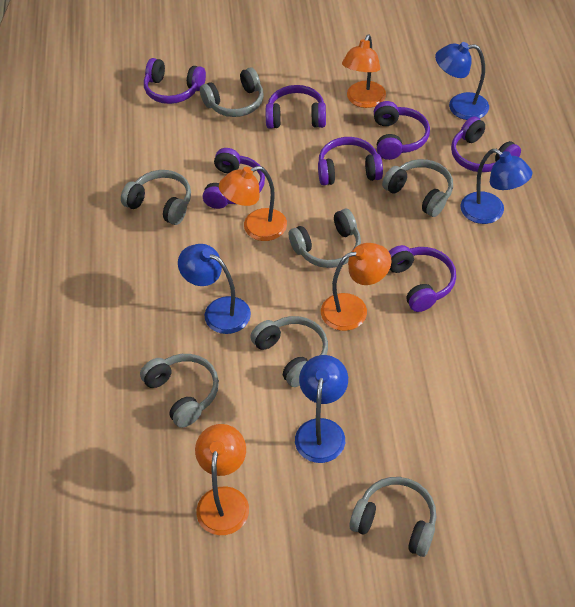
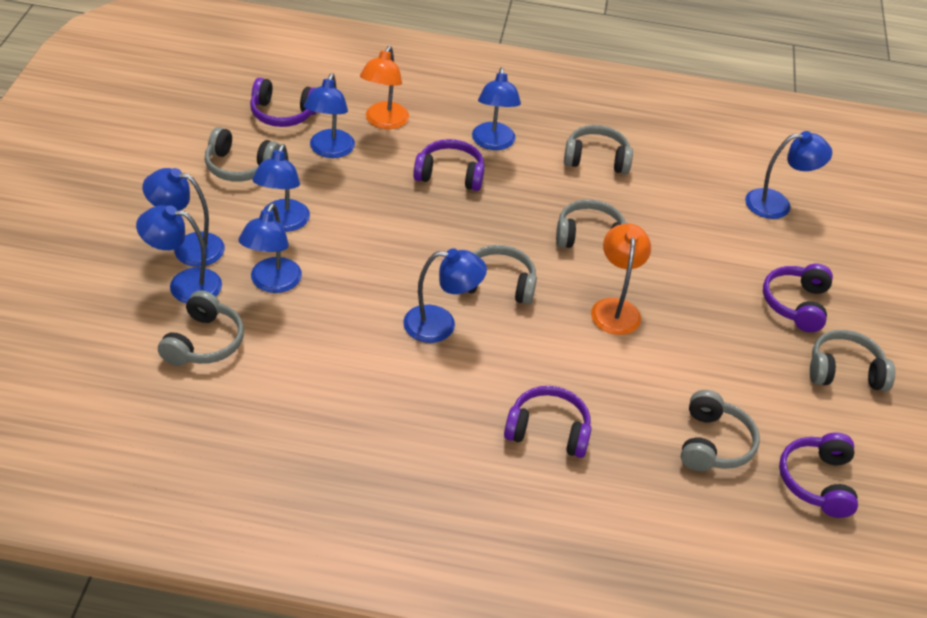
blue lamp: 4 -> 8
orange lamp: 4 -> 2
purple headphones: 7 -> 5

